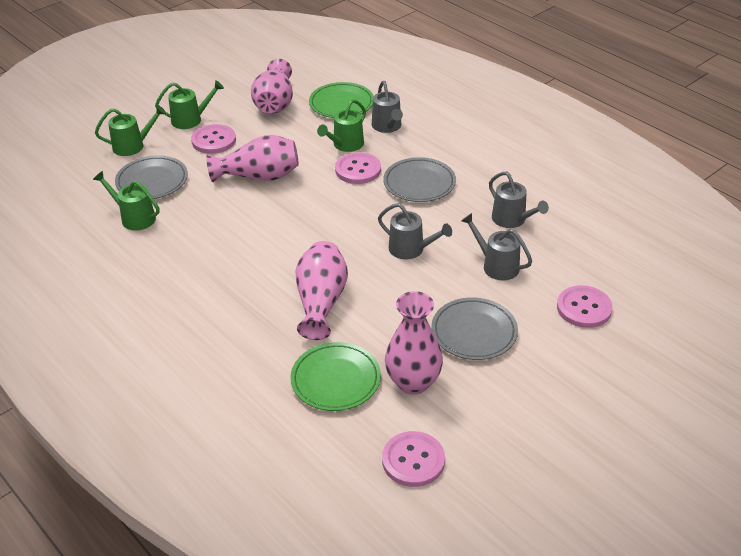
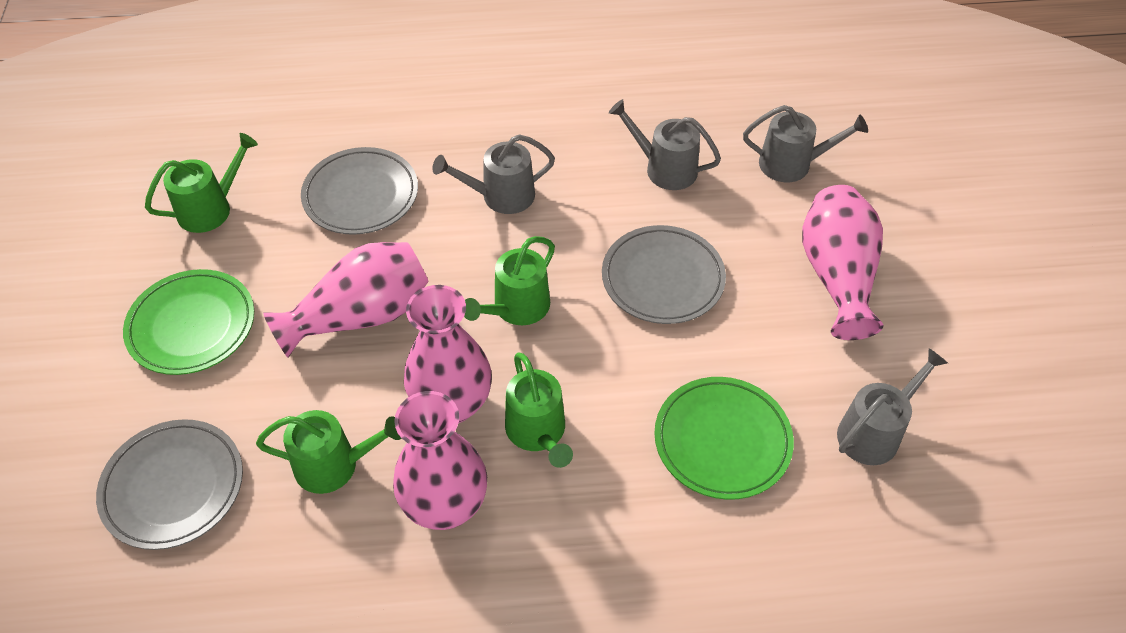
pink button: 4 -> 0

